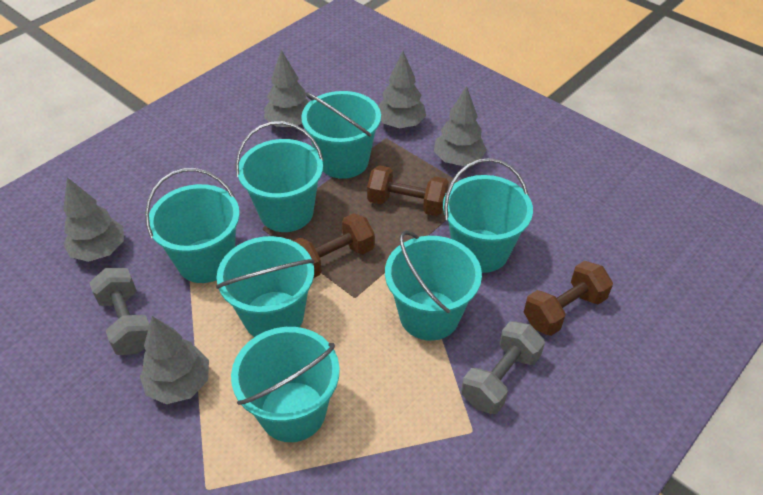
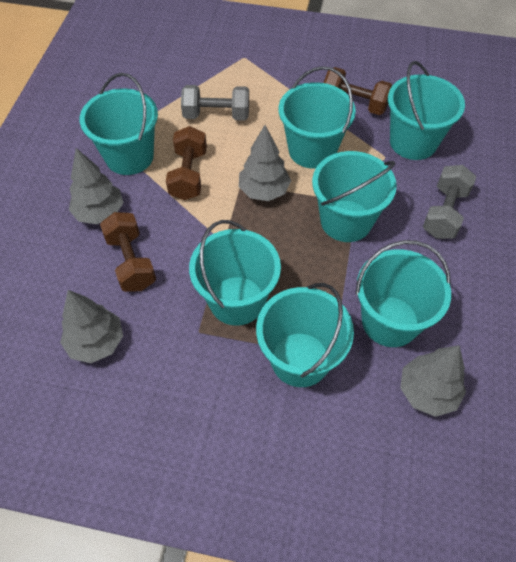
grey tree: 5 -> 4

